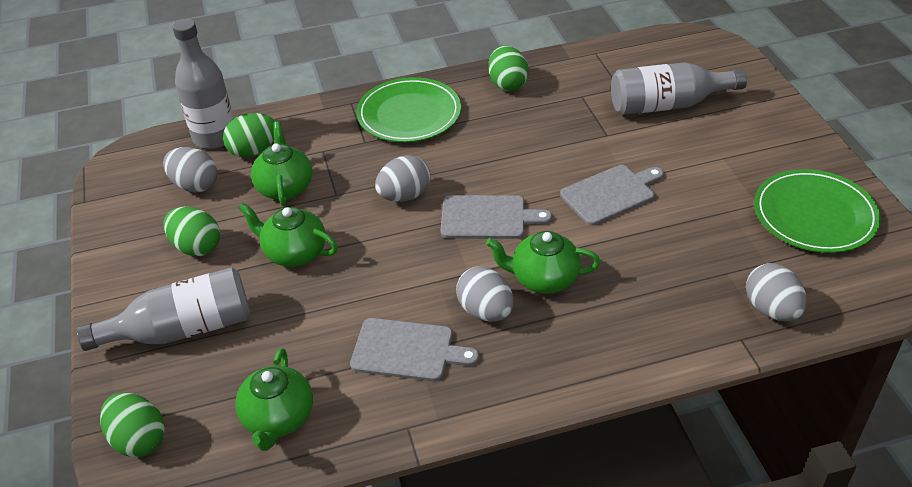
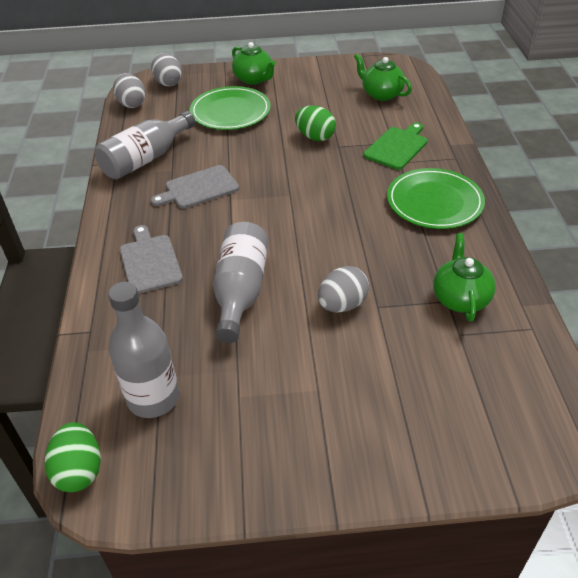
green cutting board: 0 -> 1
green egg: 4 -> 2
green teapot: 4 -> 3
grey cutting board: 3 -> 2
grey egg: 4 -> 3

